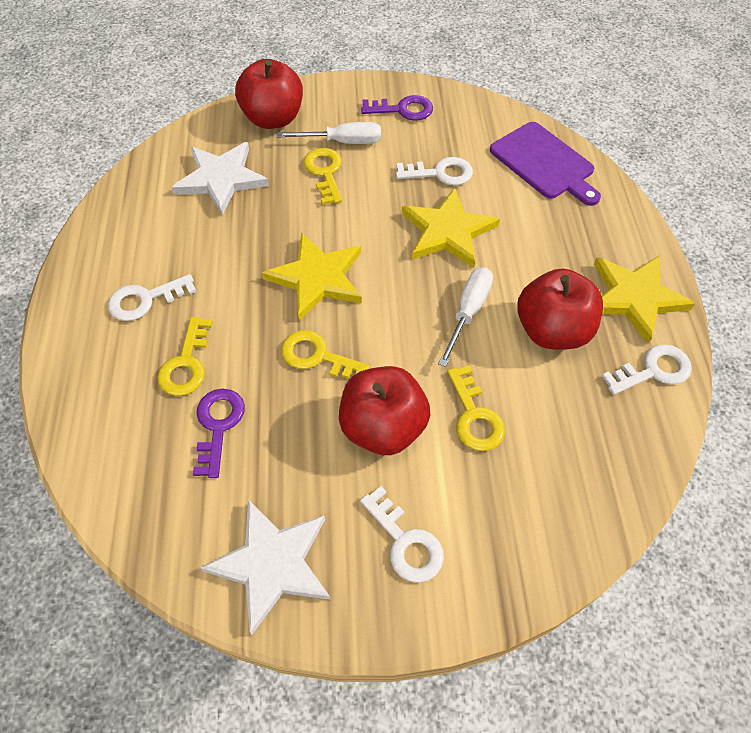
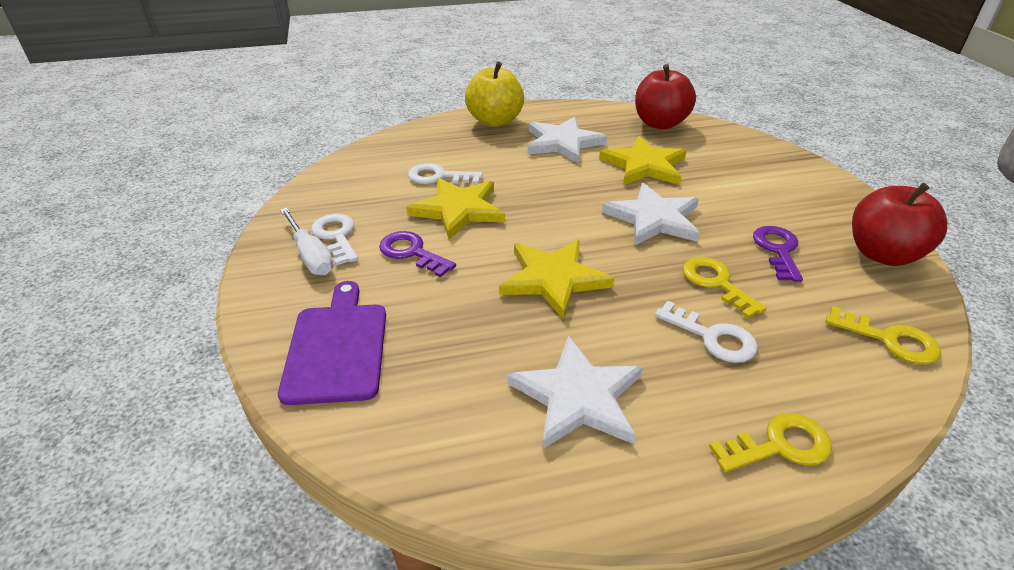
red apple: 3 -> 2
white key: 4 -> 3
white screwdriver: 2 -> 1
white star: 2 -> 3
yellow apple: 0 -> 1
yellow key: 4 -> 3

